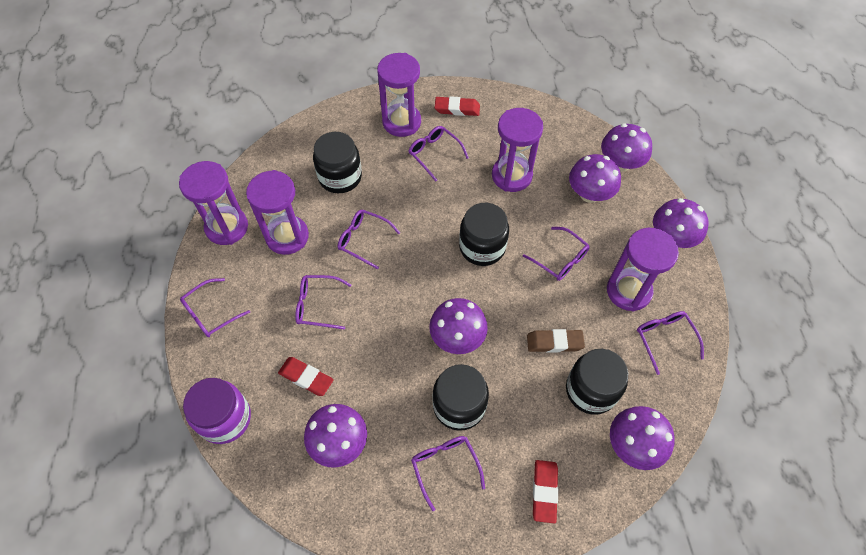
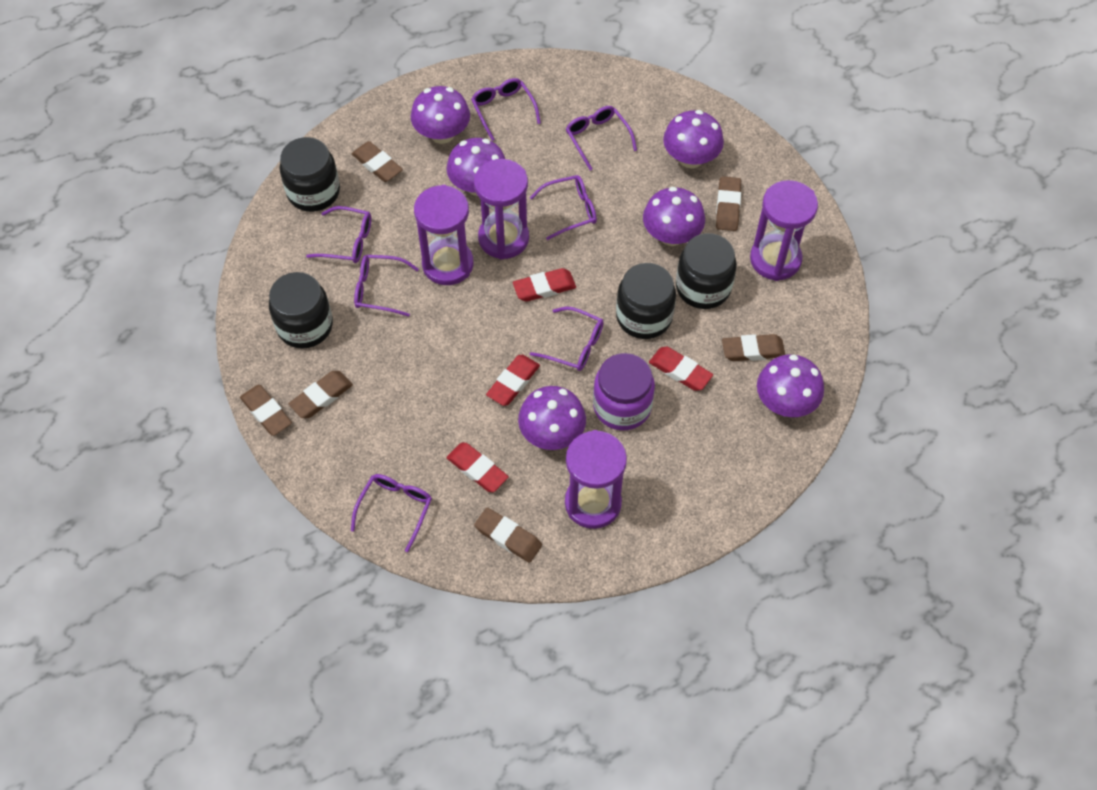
brown eraser: 1 -> 6
purple hourglass: 5 -> 4
red eraser: 3 -> 4

